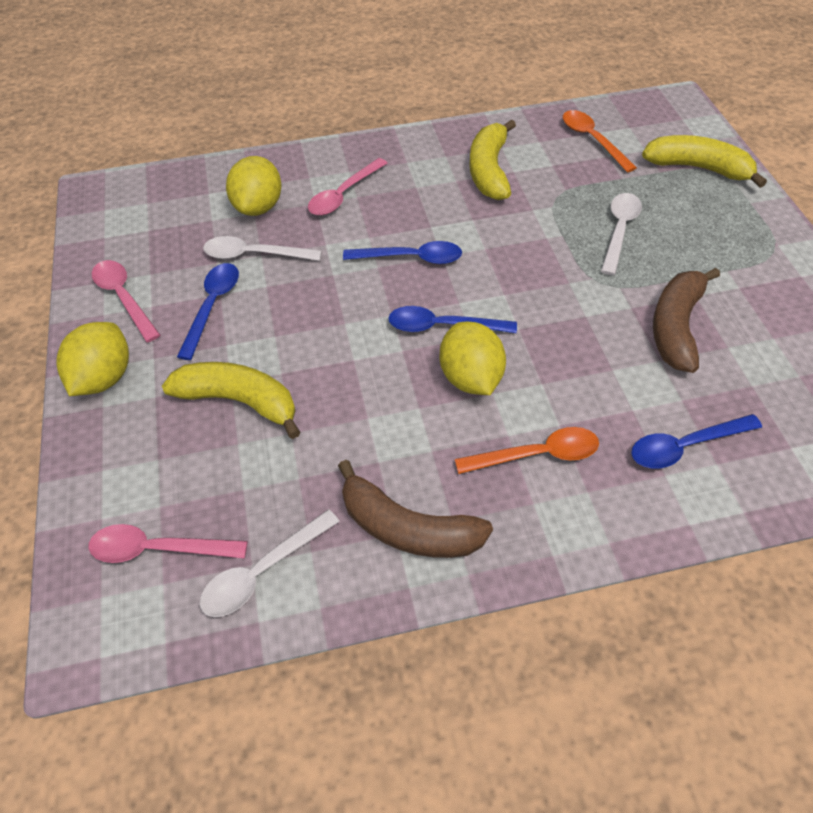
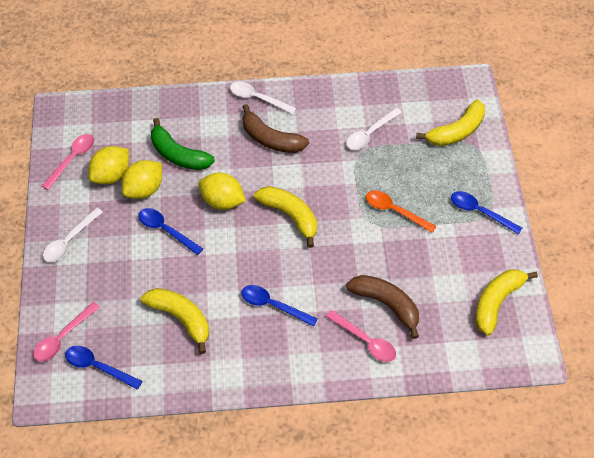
green banana: 0 -> 1
orange spoon: 2 -> 1
yellow banana: 3 -> 4

